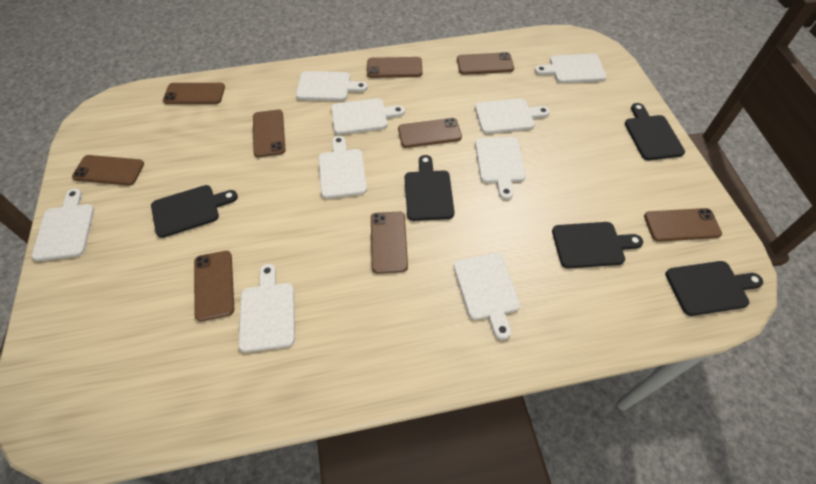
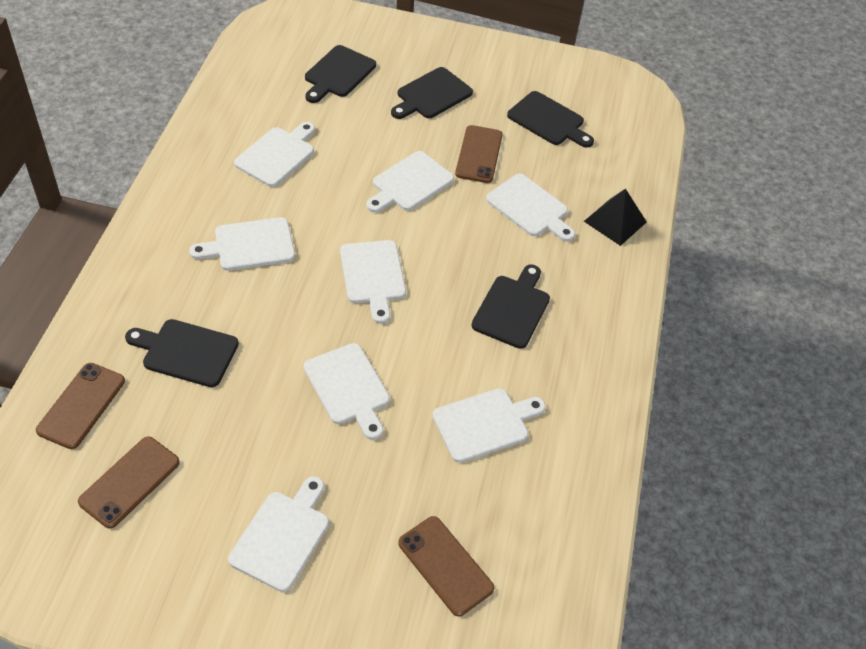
black pyramid: 0 -> 1
brown phone: 9 -> 4
white cutting board: 9 -> 8

